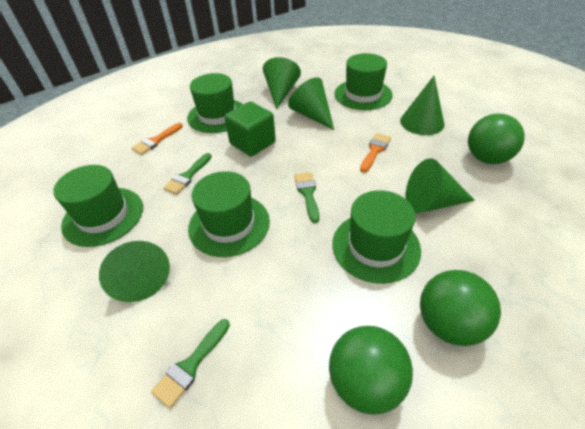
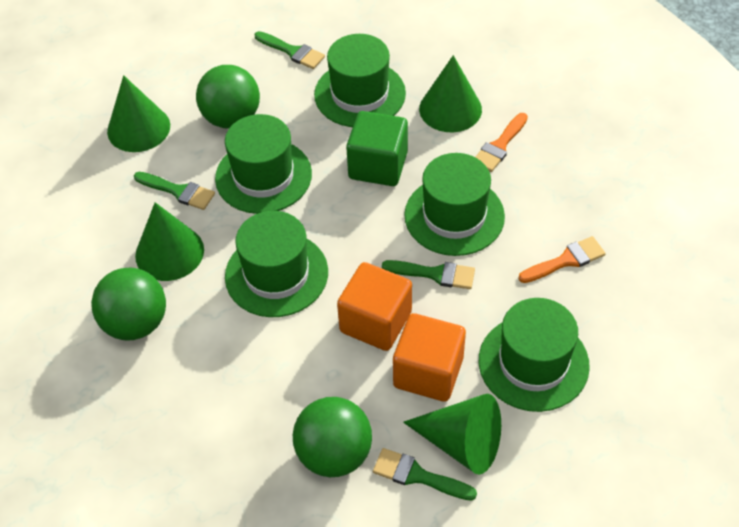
green brush: 3 -> 4
green cone: 5 -> 4
orange cube: 0 -> 2

